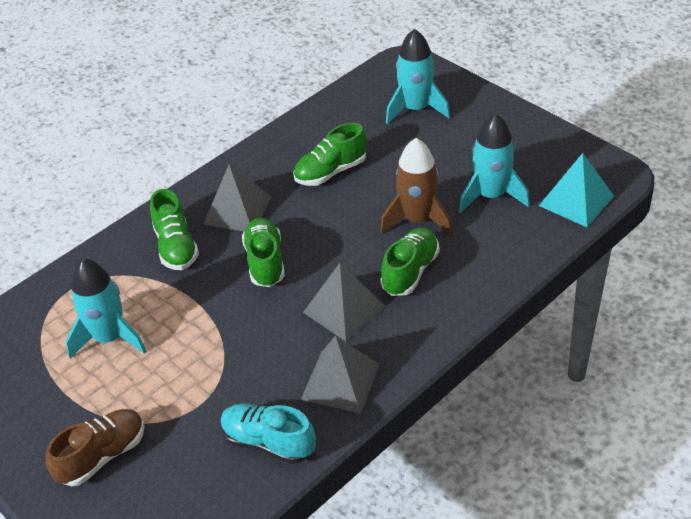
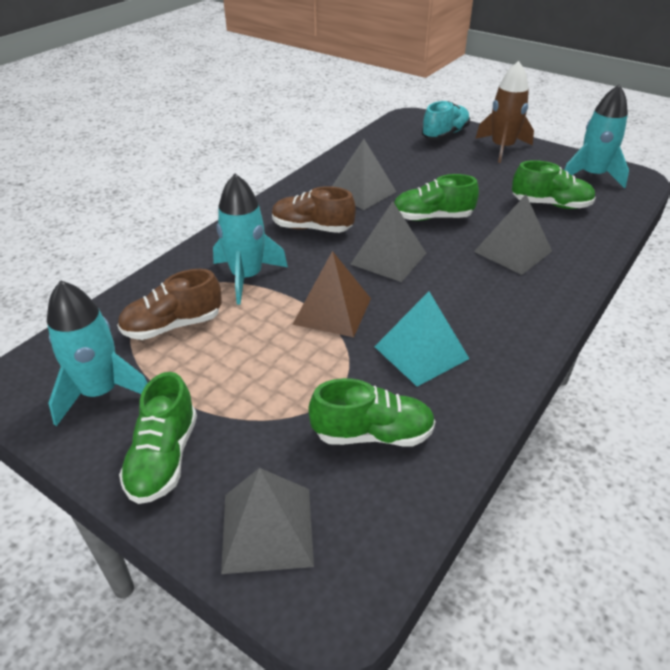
brown pyramid: 0 -> 1
brown shoe: 1 -> 2
grey pyramid: 3 -> 4

